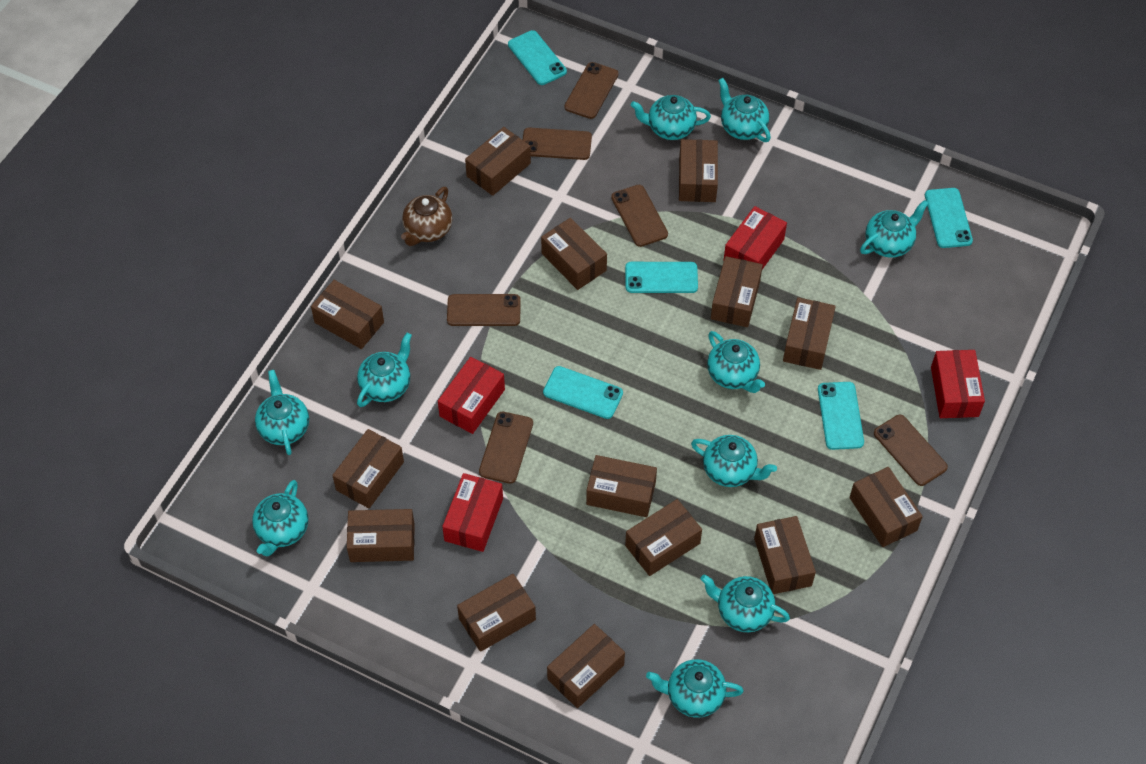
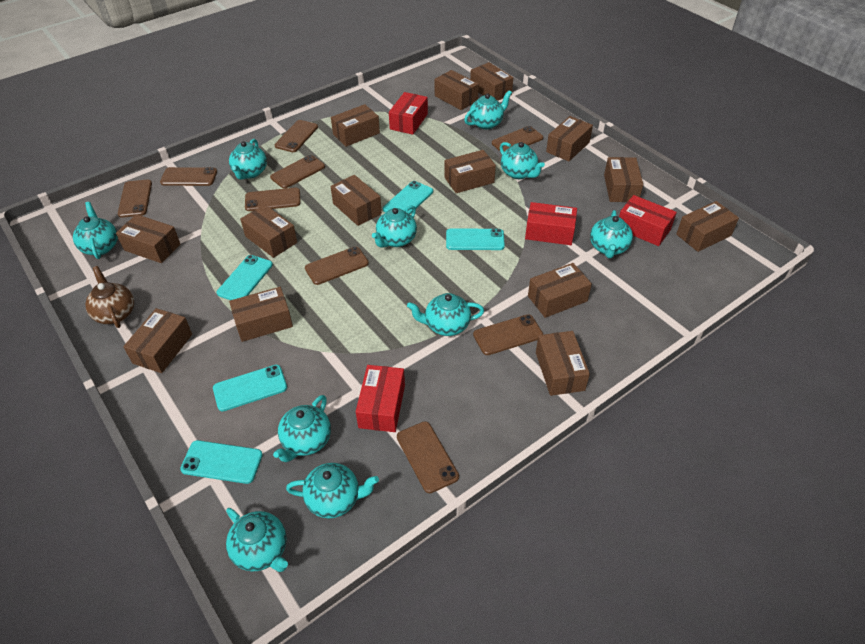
brown phone: 6 -> 9

